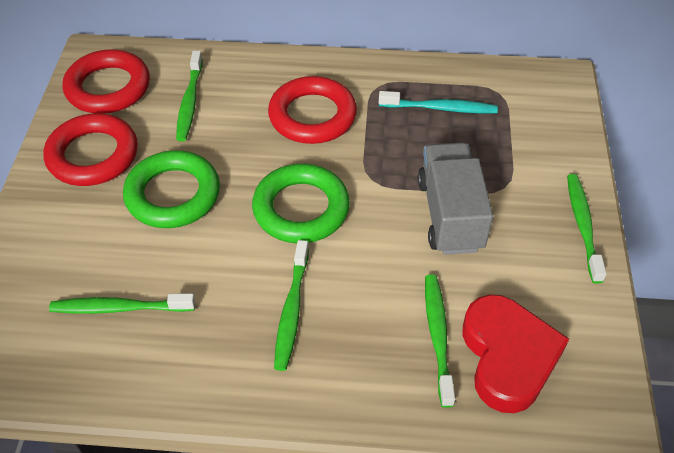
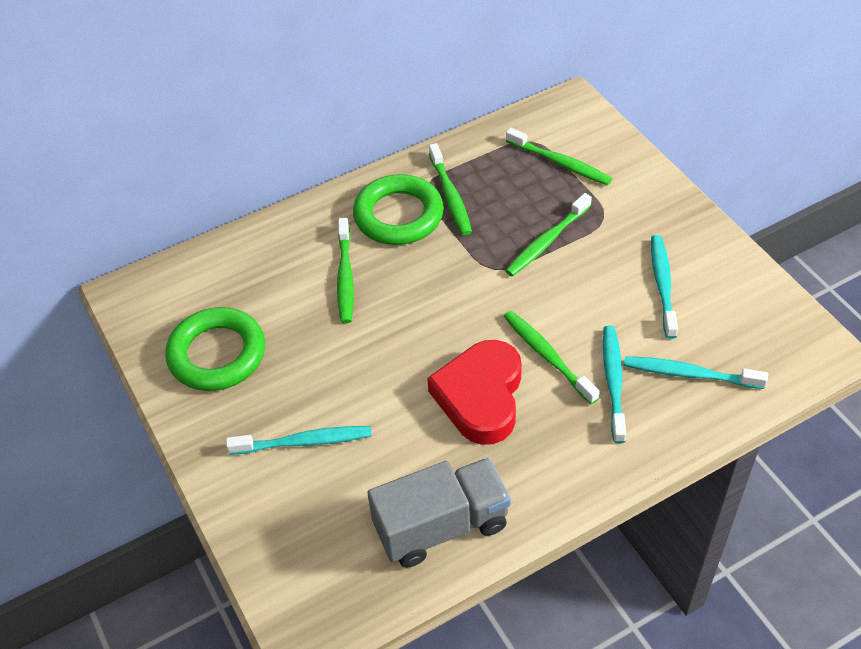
red ring: 3 -> 0
turquoise toothbrush: 1 -> 4

